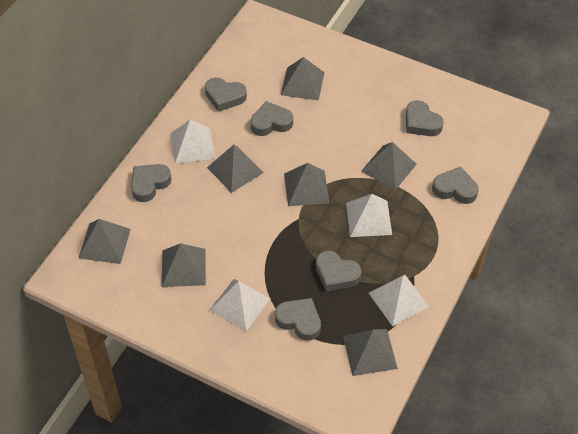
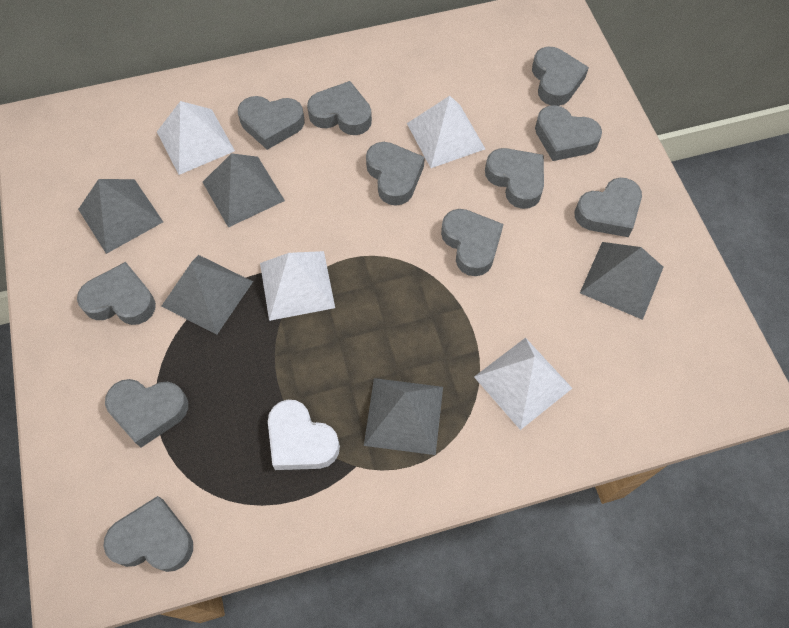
grey heart: 7 -> 11
grey pyramid: 7 -> 5
white heart: 0 -> 1

